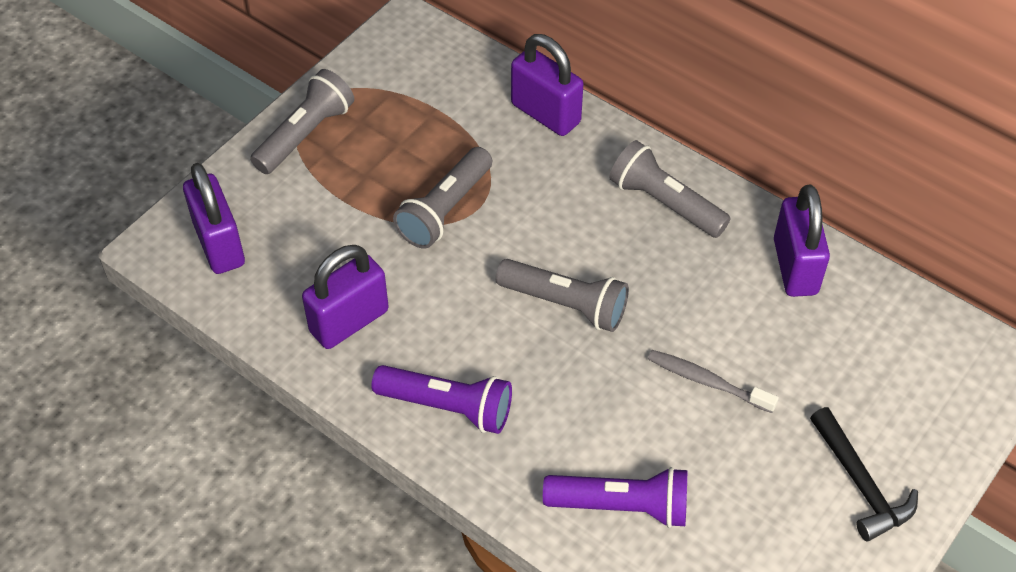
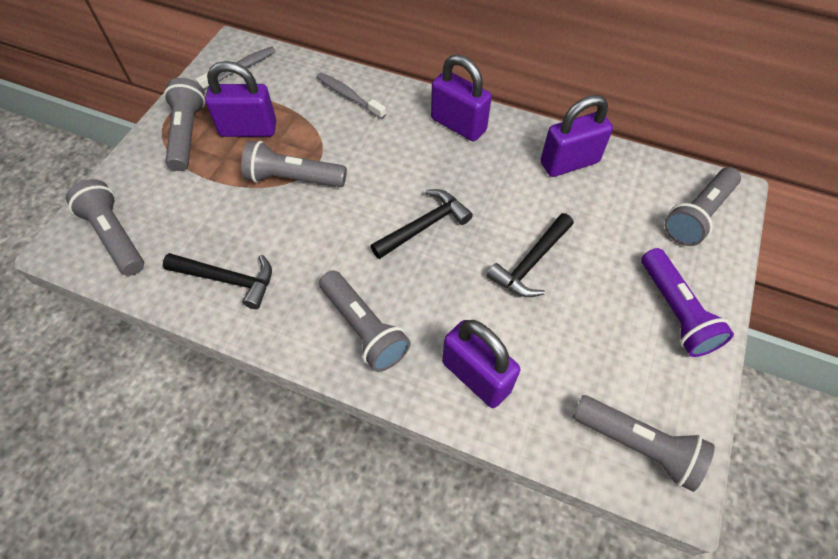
black hammer: 1 -> 3
grey flashlight: 4 -> 6
grey toothbrush: 1 -> 2
purple flashlight: 2 -> 1

